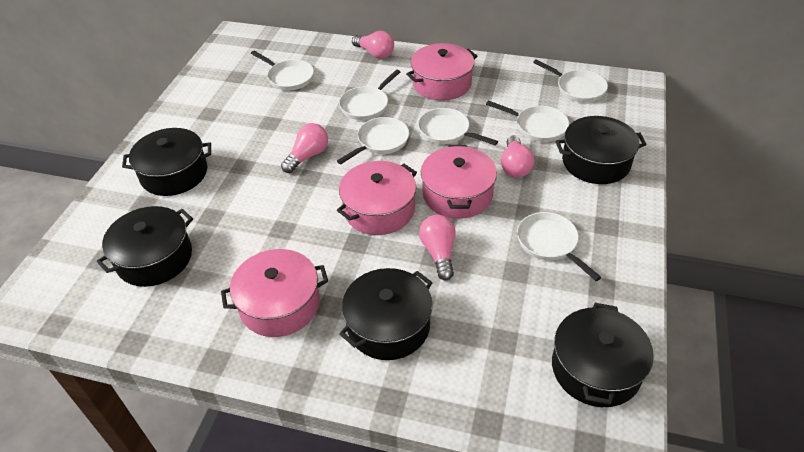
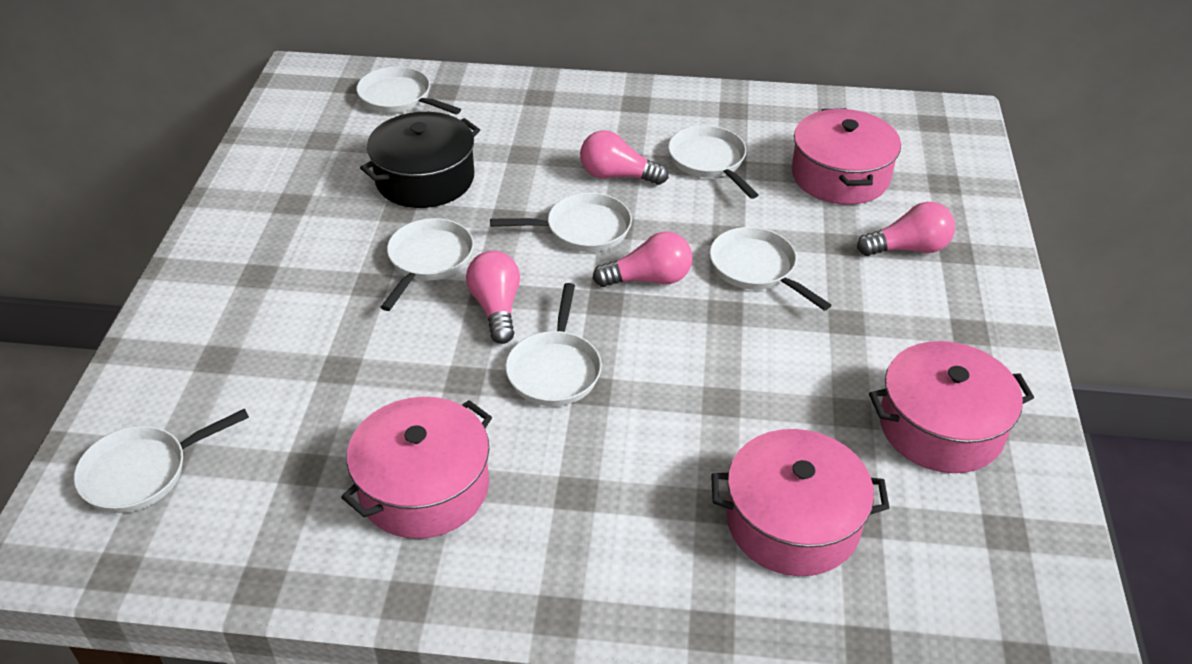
black pot: 5 -> 1

